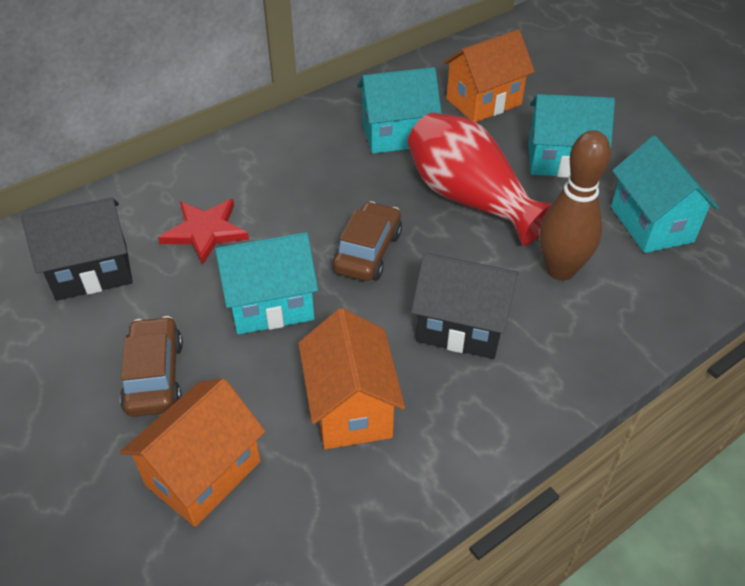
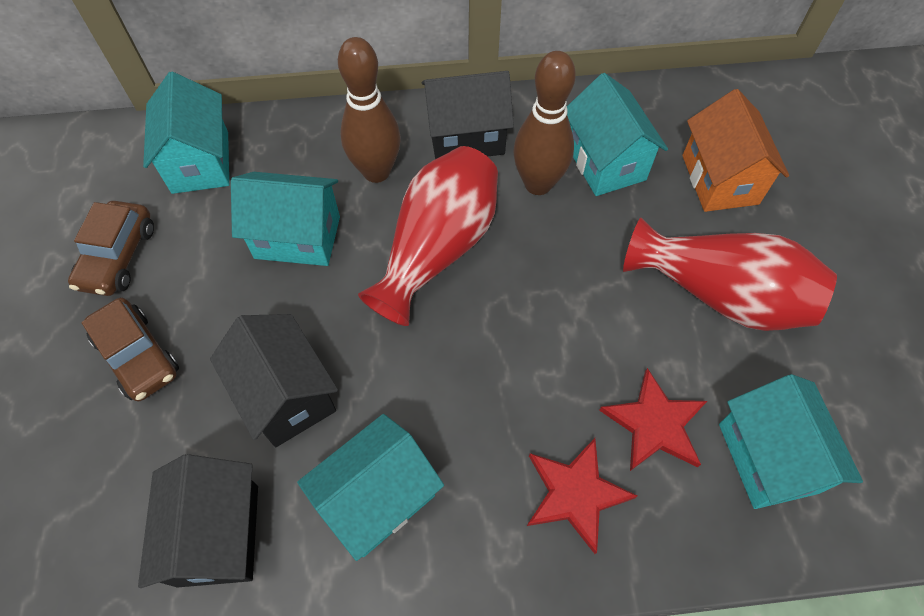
black house: 2 -> 3
brown bowling pin: 1 -> 2
orange house: 3 -> 1
red star: 1 -> 2
red vase: 1 -> 2
turquoise house: 4 -> 5

